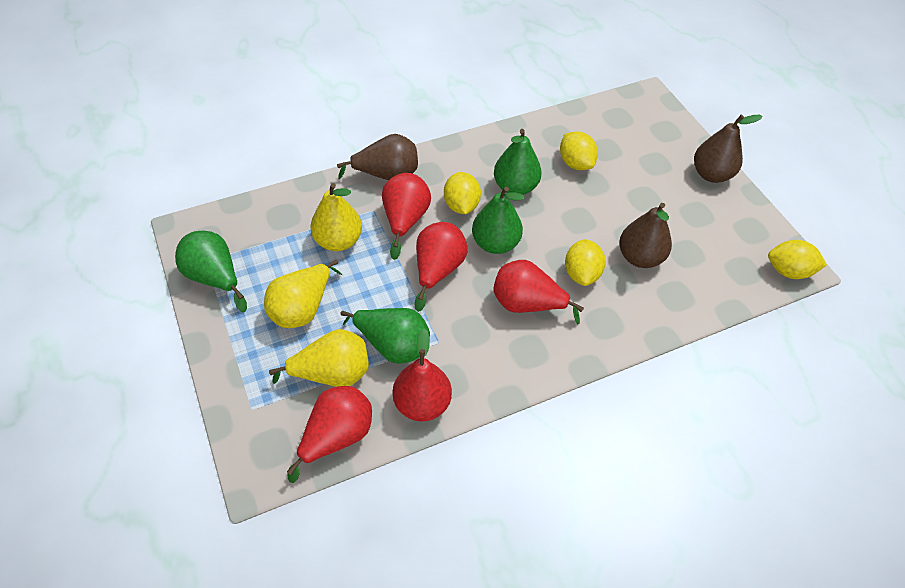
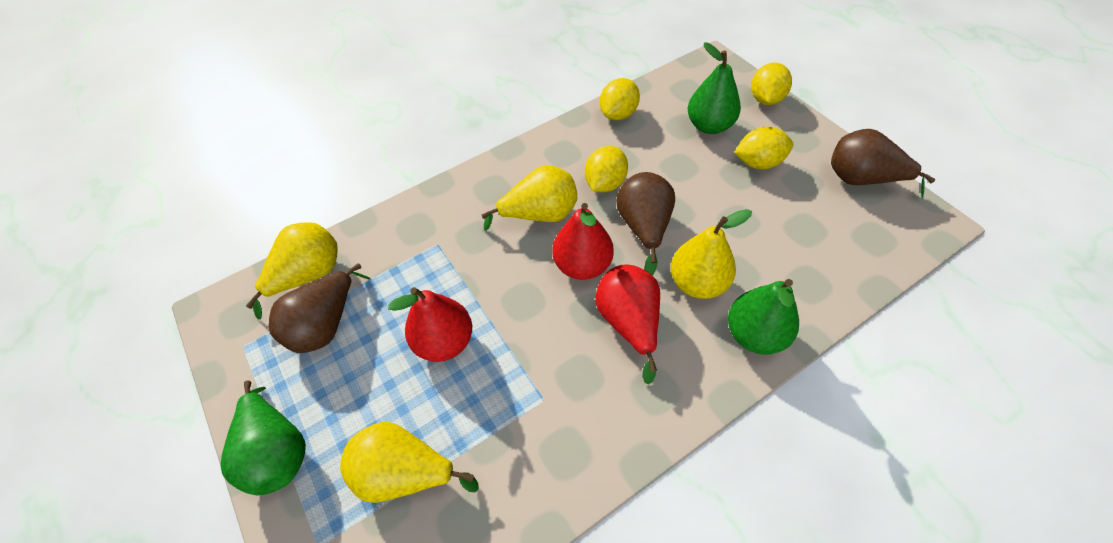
green pear: 4 -> 3
red pear: 5 -> 3
yellow pear: 3 -> 4

